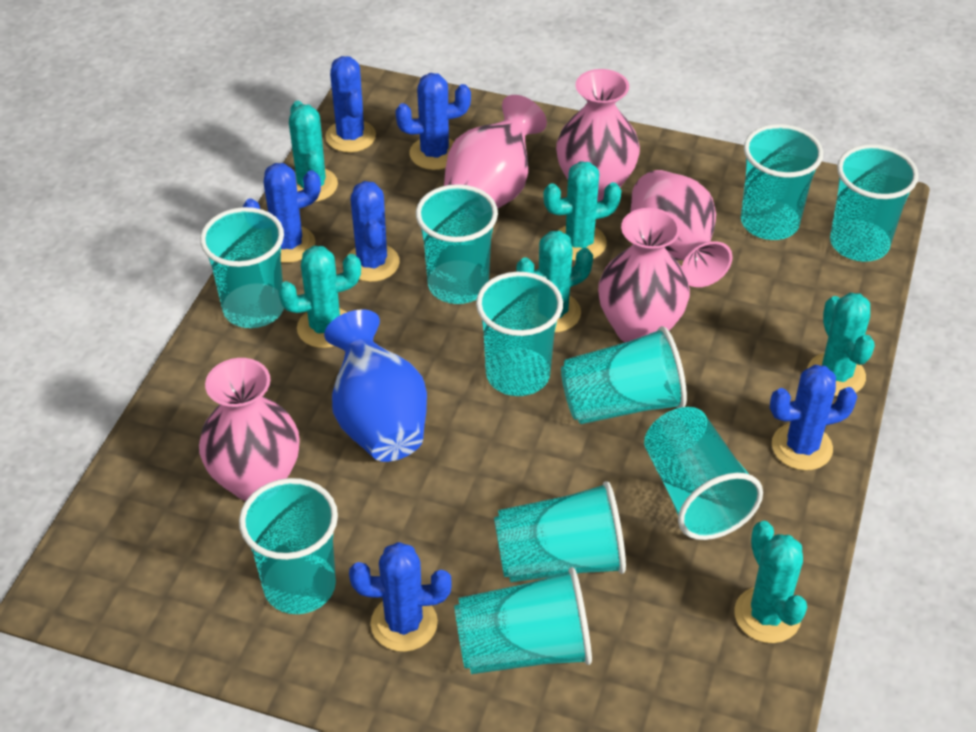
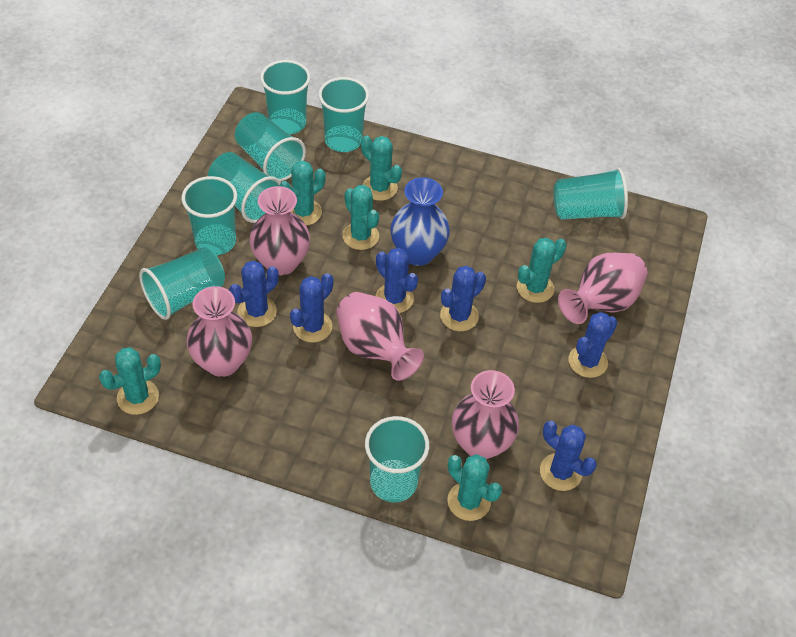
turquoise cup: 10 -> 8

